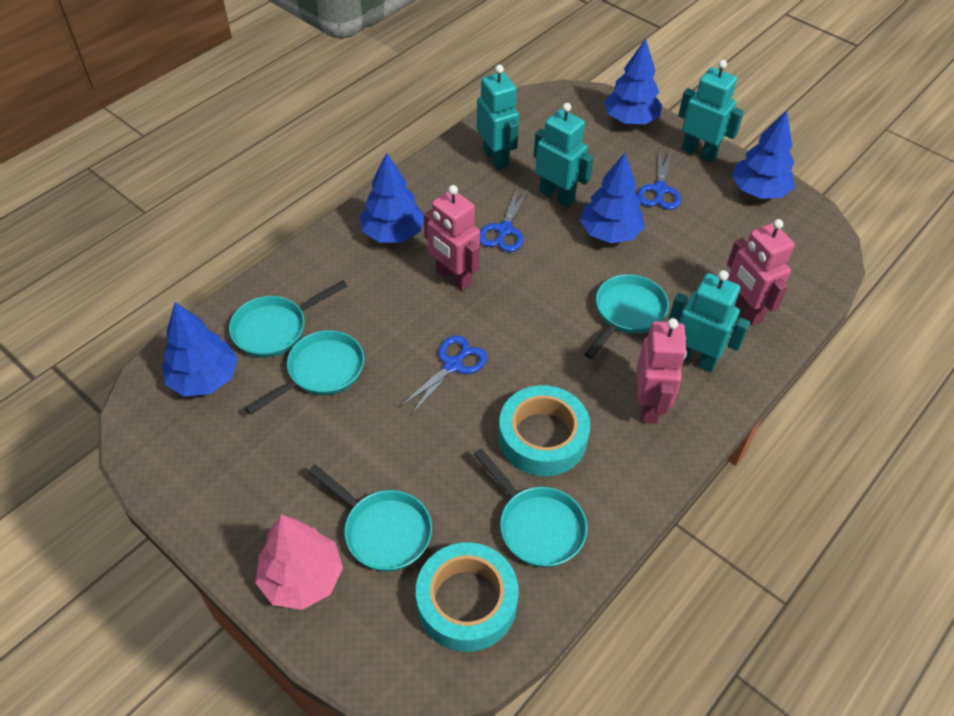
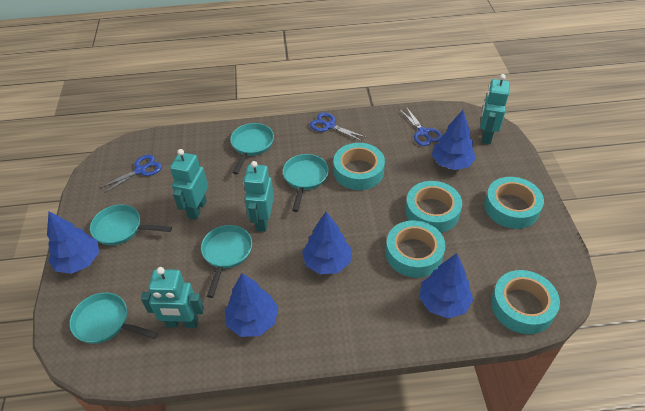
pink robot: 3 -> 0
pink tree: 1 -> 0
turquoise tape: 2 -> 5

